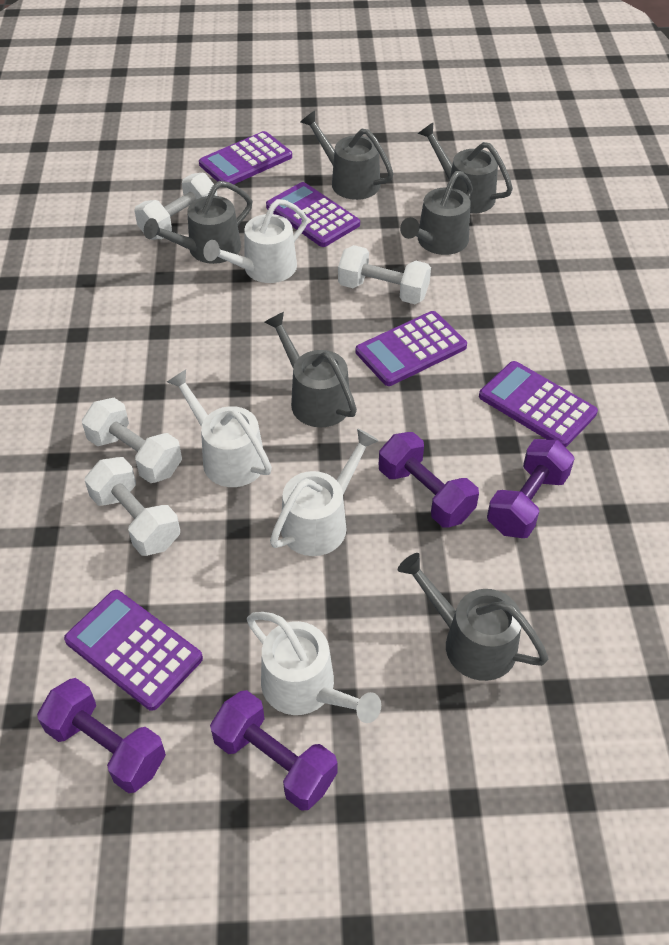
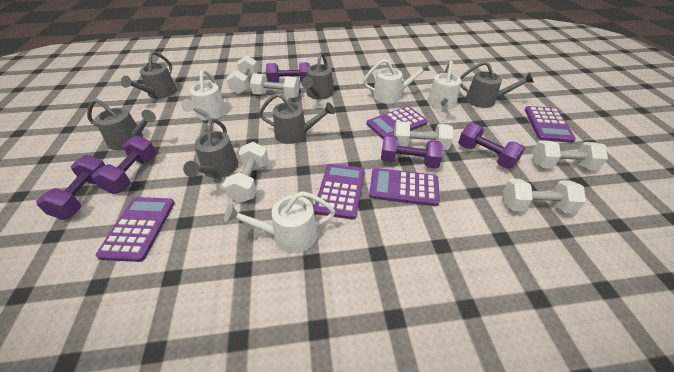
purple dumbbell: 4 -> 5
white dumbbell: 4 -> 6

